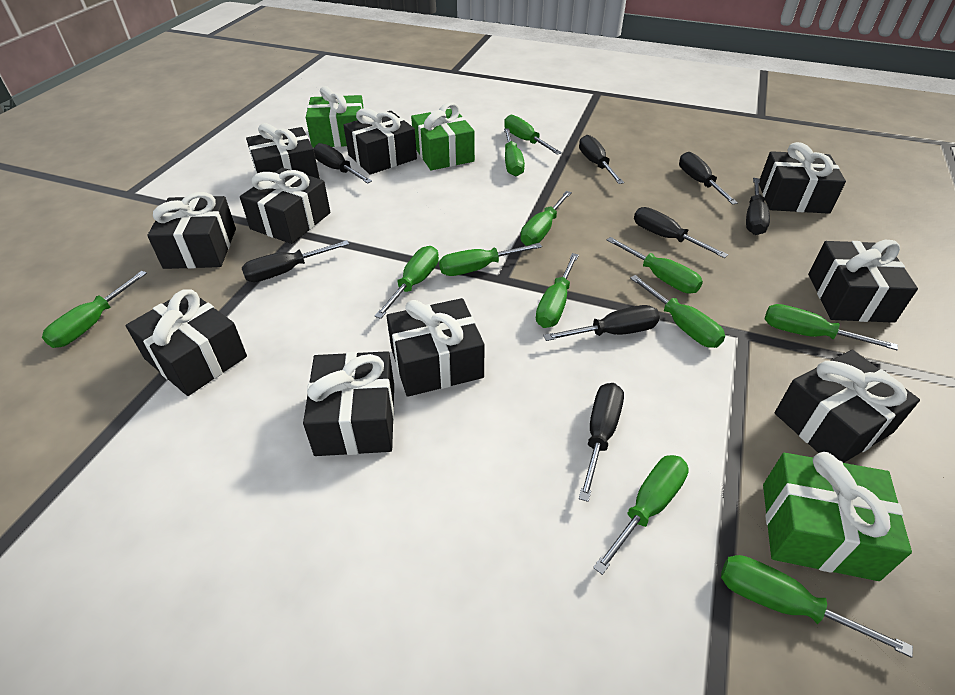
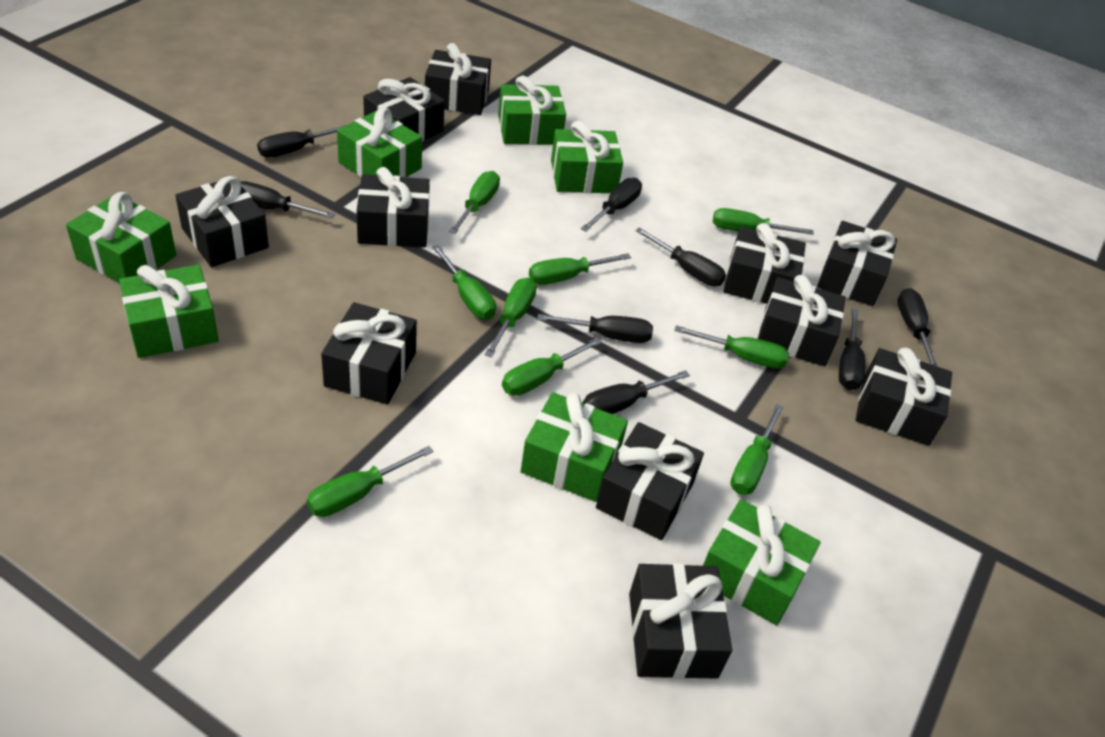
black gift: 10 -> 11
green gift: 3 -> 7
green screwdriver: 12 -> 9

